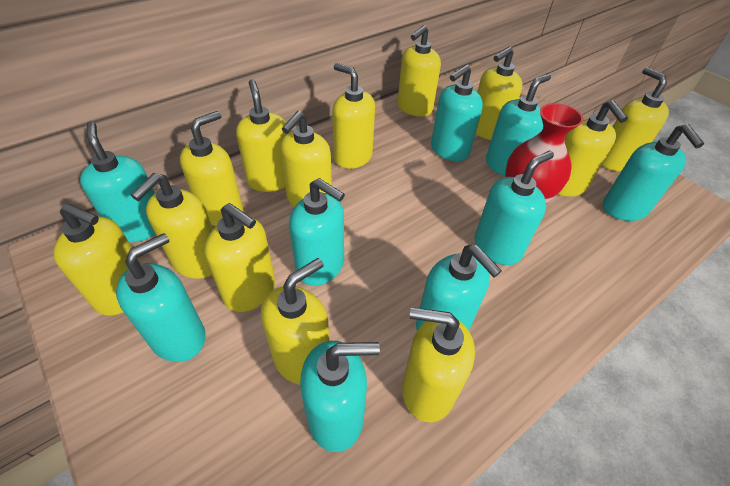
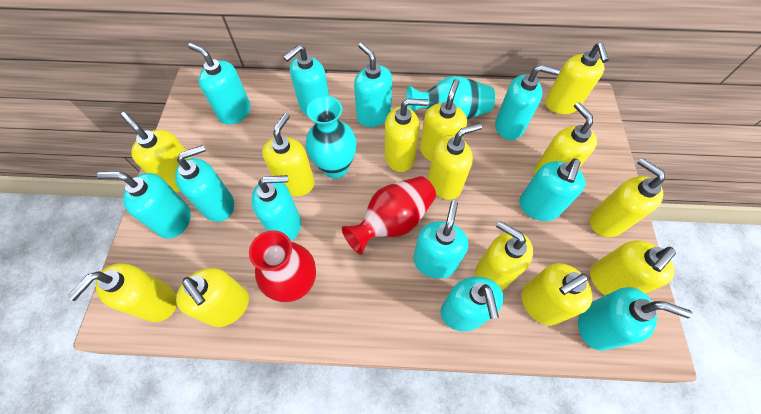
red vase: 1 -> 2
turquoise soap dispenser: 9 -> 11
turquoise vase: 0 -> 2

